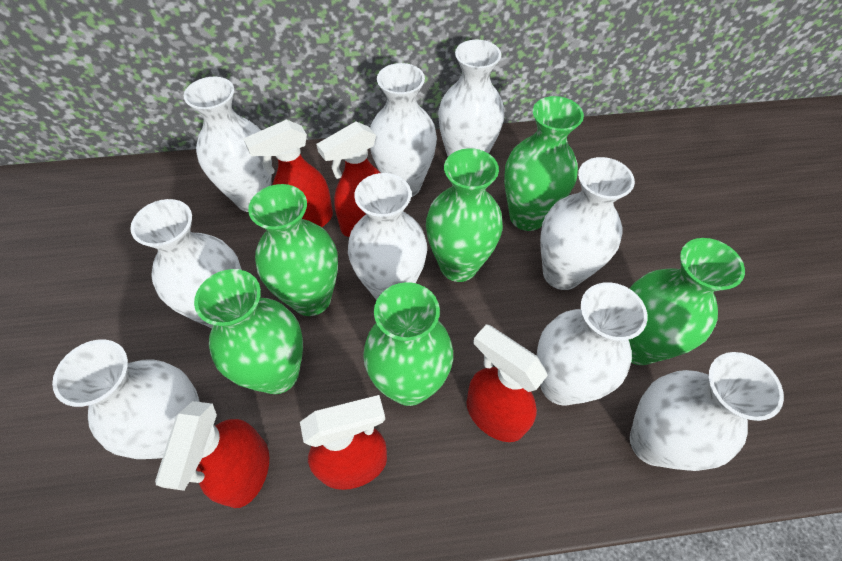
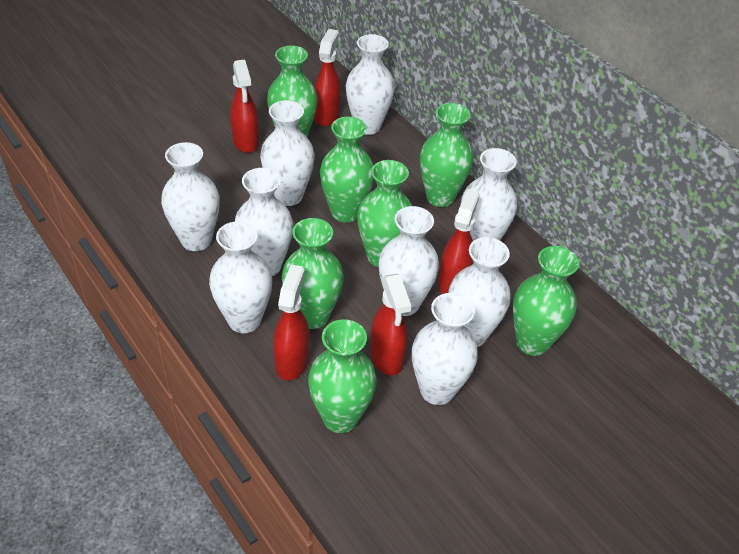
green vase: 6 -> 7

